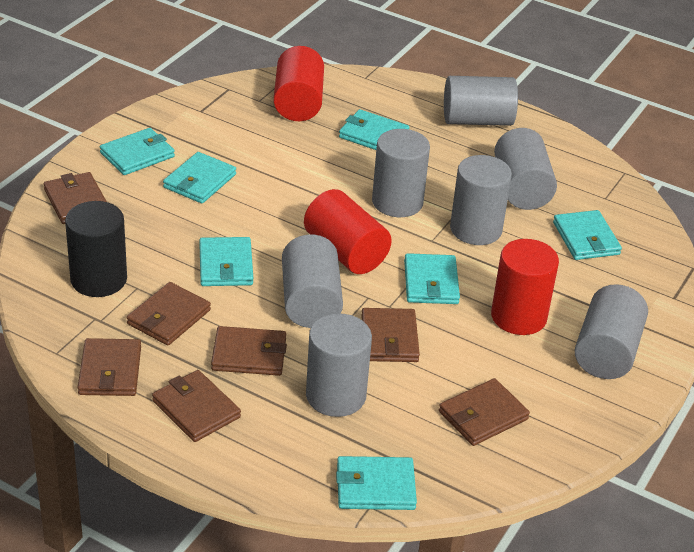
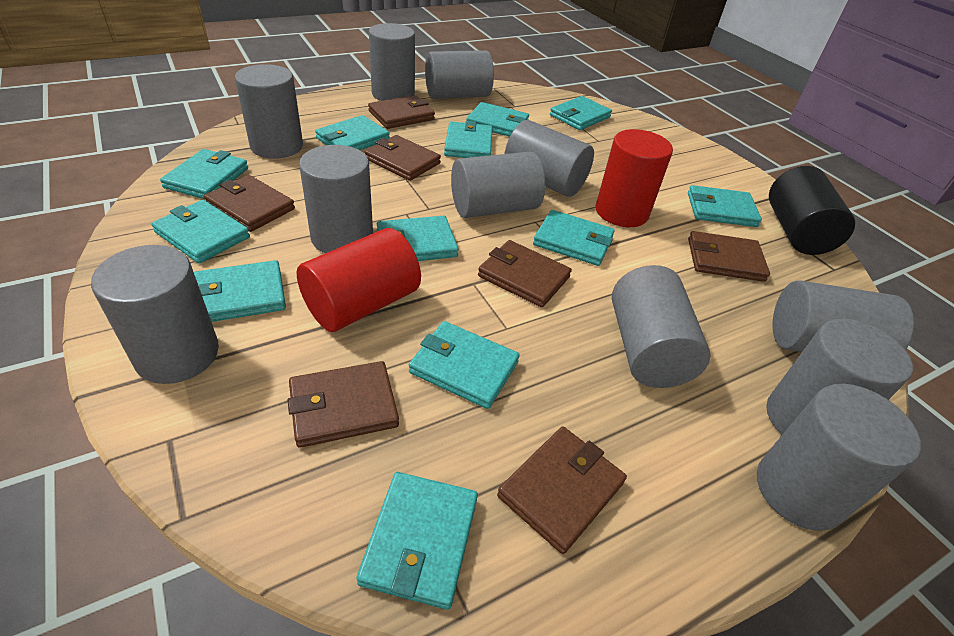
grey cylinder: 7 -> 11
red cylinder: 3 -> 2
turquoise wallet: 7 -> 12

